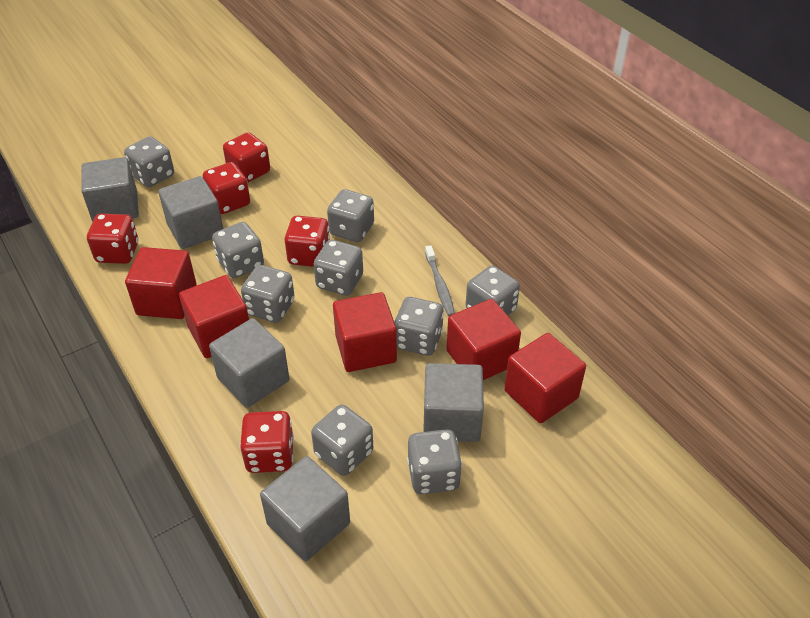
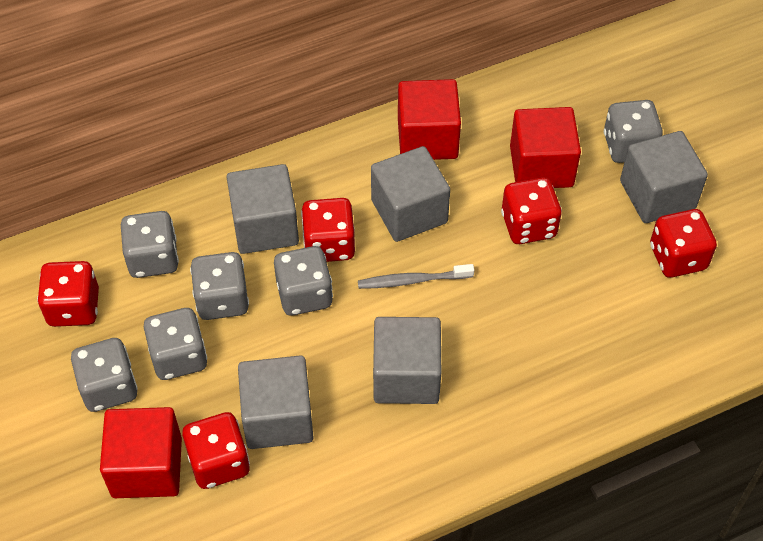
grey dice: 9 -> 6
red cube: 5 -> 3

